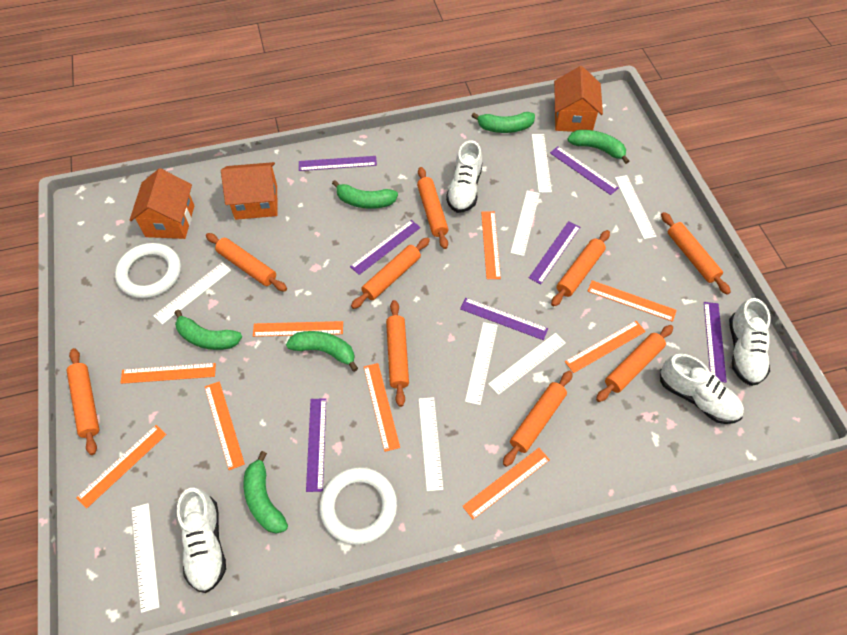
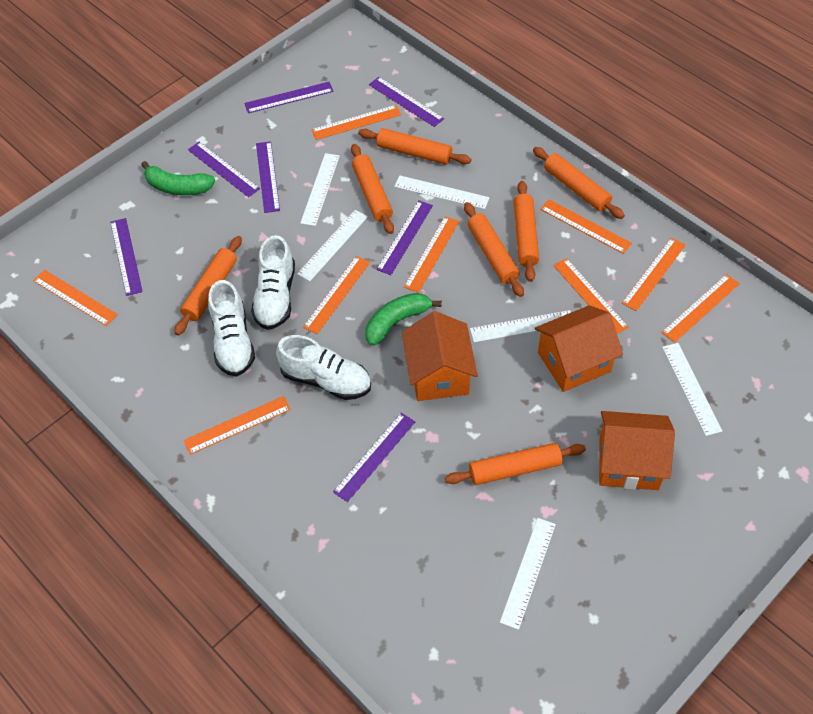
green banana: 6 -> 2
orange rolling pin: 9 -> 7
white ring: 2 -> 0
white ruler: 8 -> 6
white shoe: 4 -> 3

